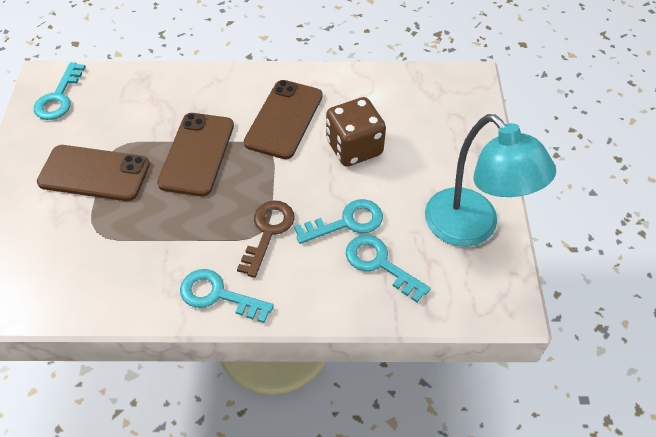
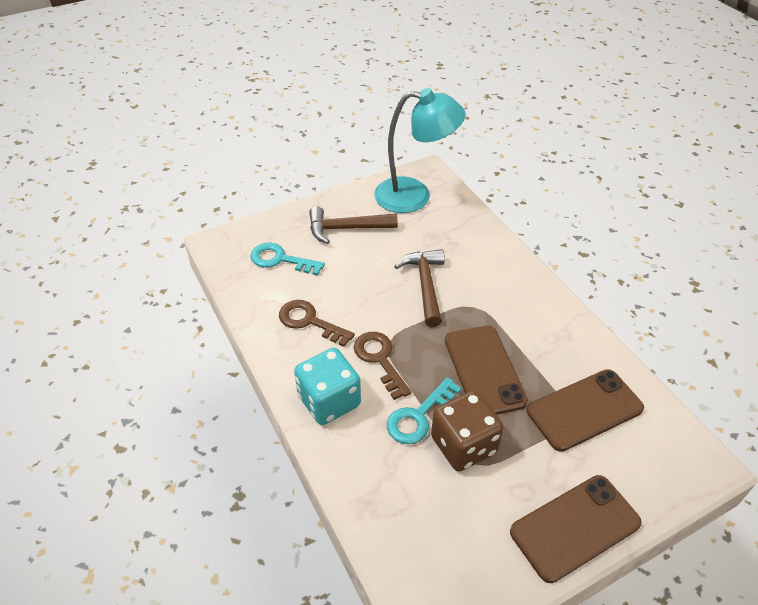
brown hammer: 0 -> 2
brown key: 1 -> 2
turquoise dice: 0 -> 1
turquoise key: 4 -> 2

